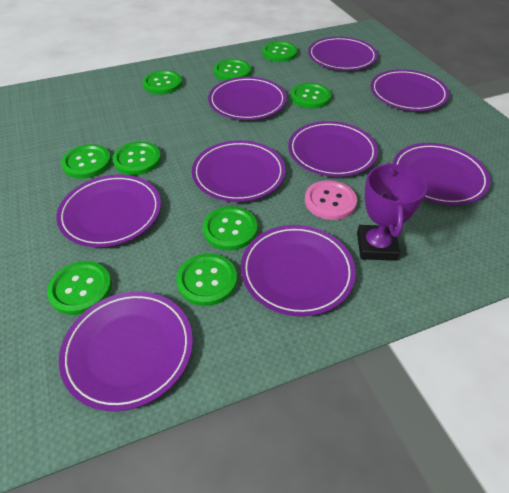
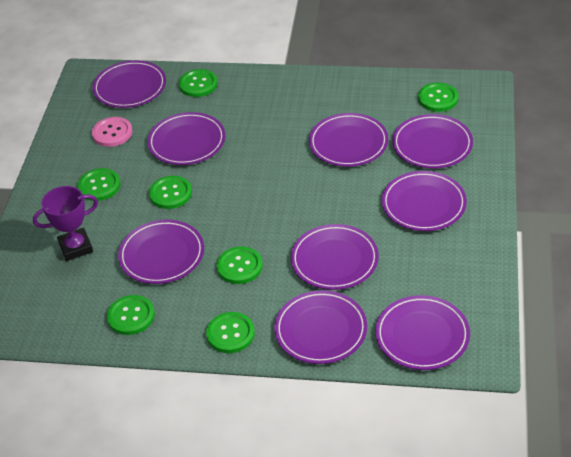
green button: 9 -> 7

